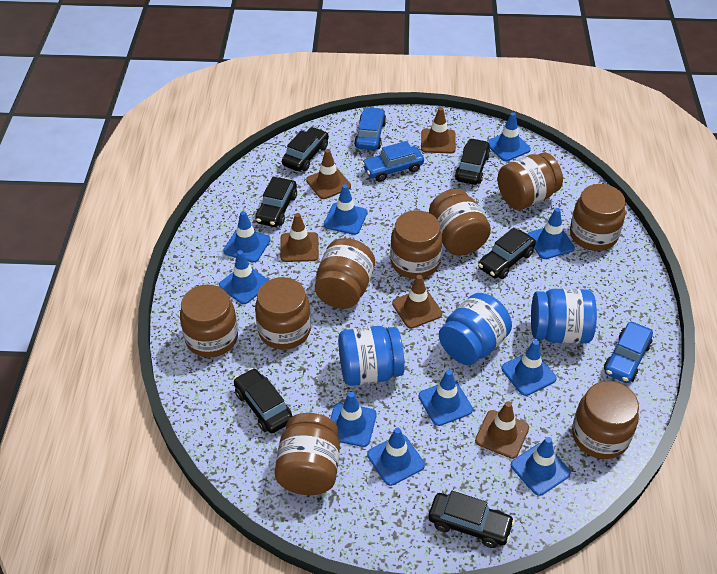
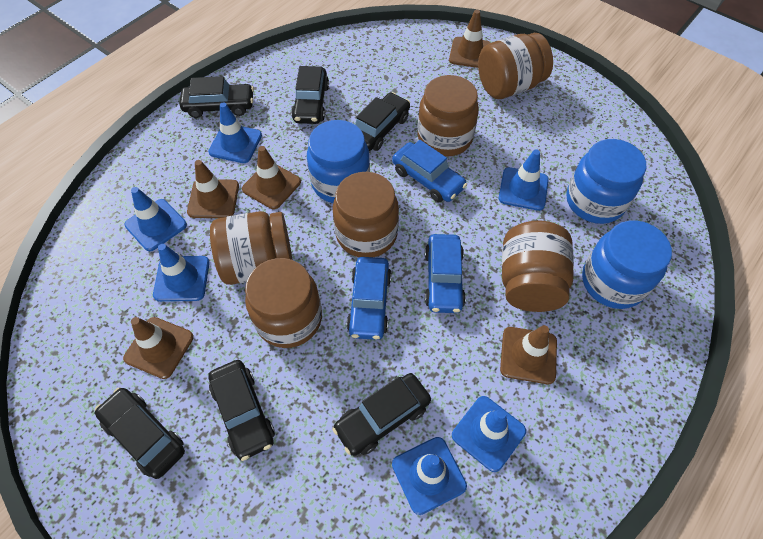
blue traffic cone: 10 -> 6
brown jar: 9 -> 6

